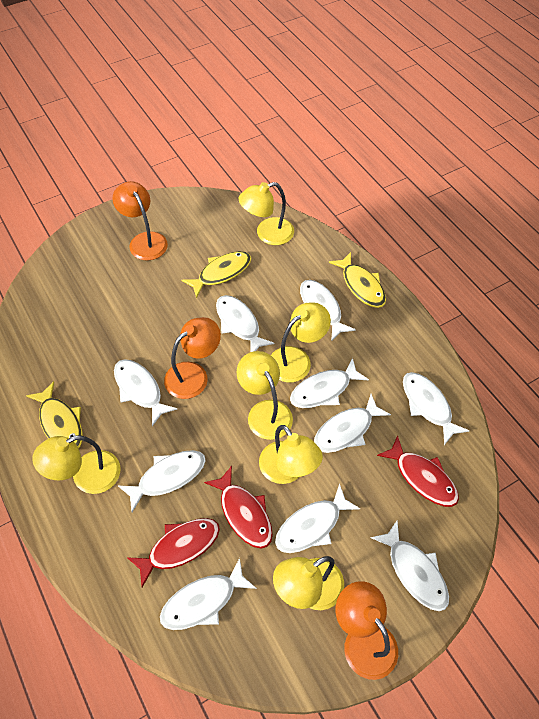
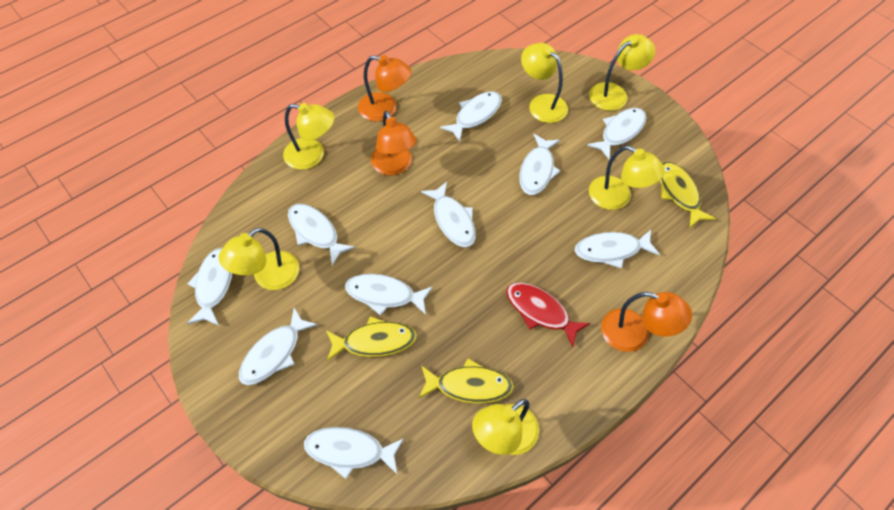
red fish: 3 -> 1

